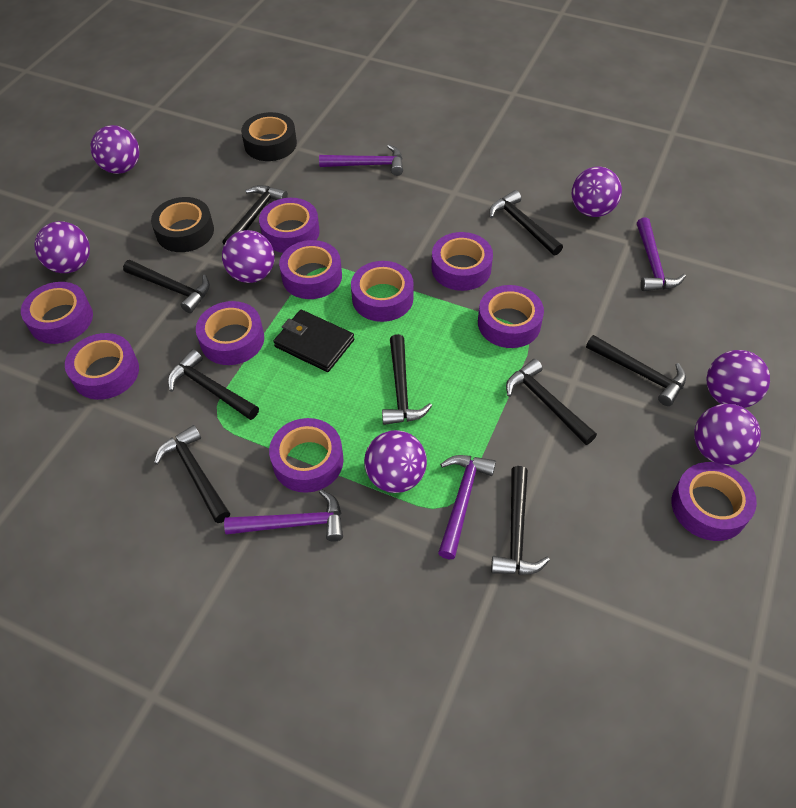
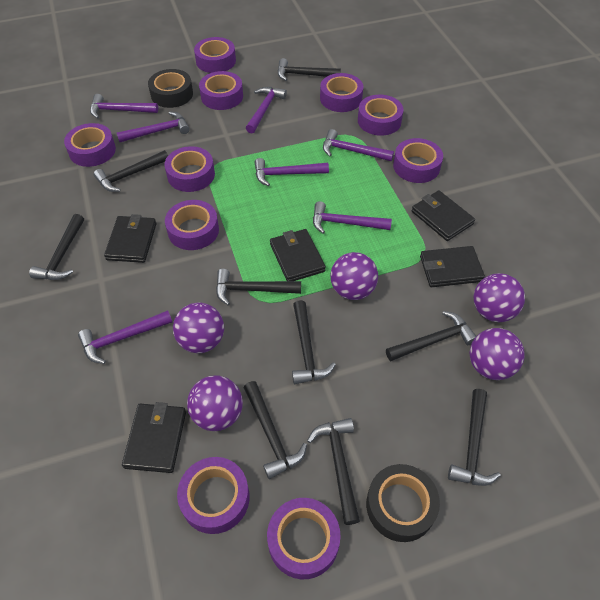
black wallet: 1 -> 5
purple ball: 7 -> 5
purple hammer: 4 -> 7

